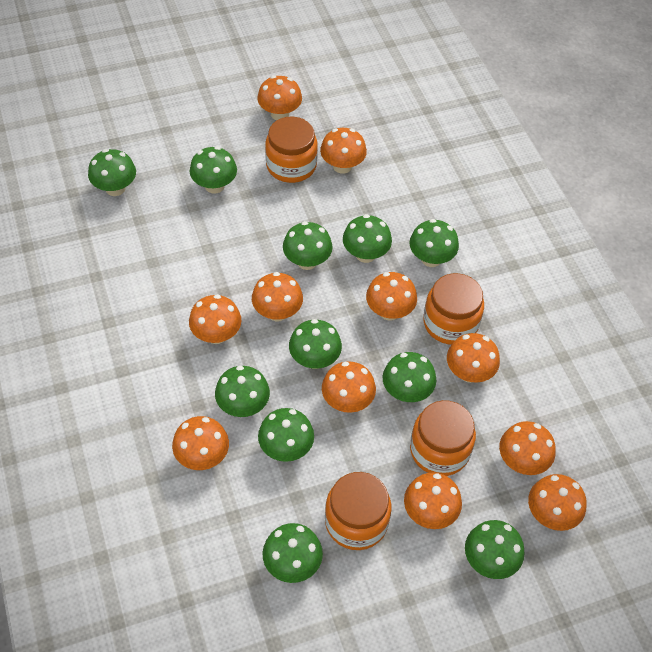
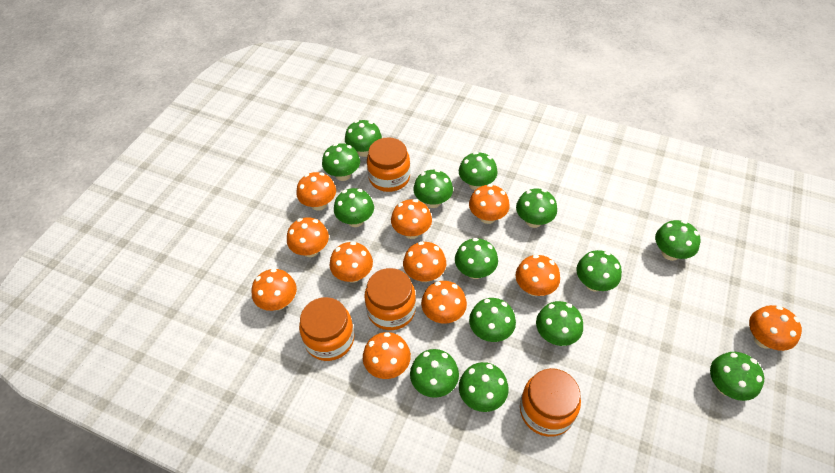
green mushroom: 11 -> 14

